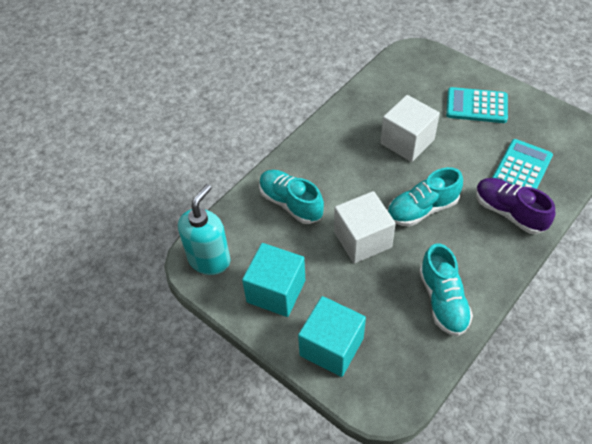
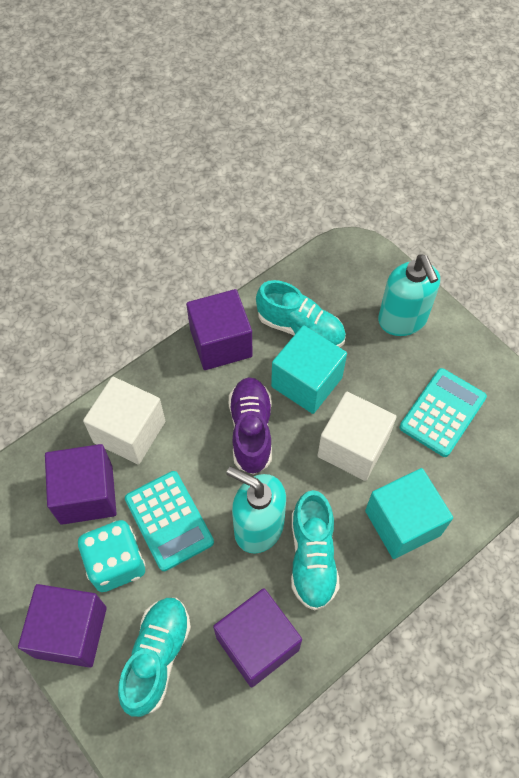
purple cube: 0 -> 4
turquoise dice: 0 -> 1
turquoise soap dispenser: 1 -> 2

